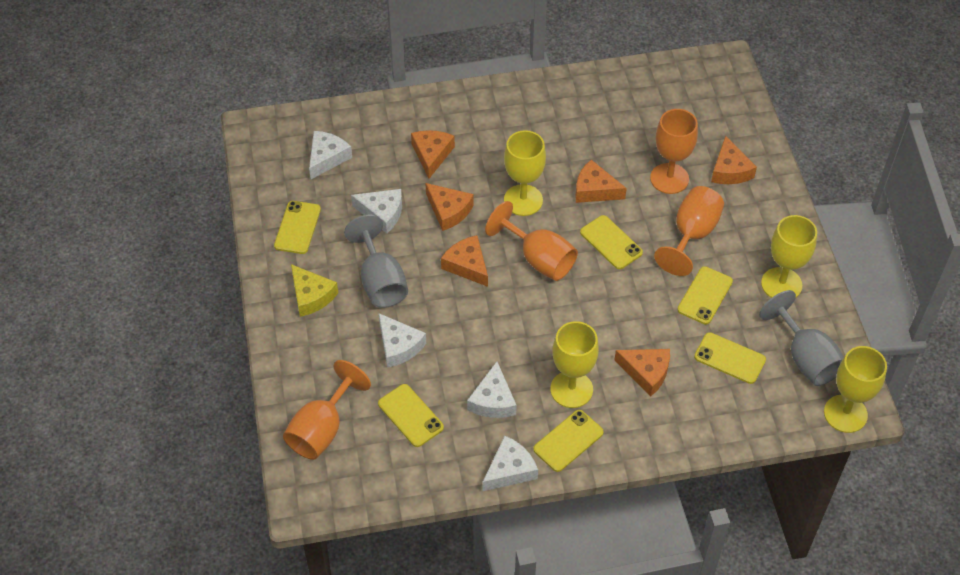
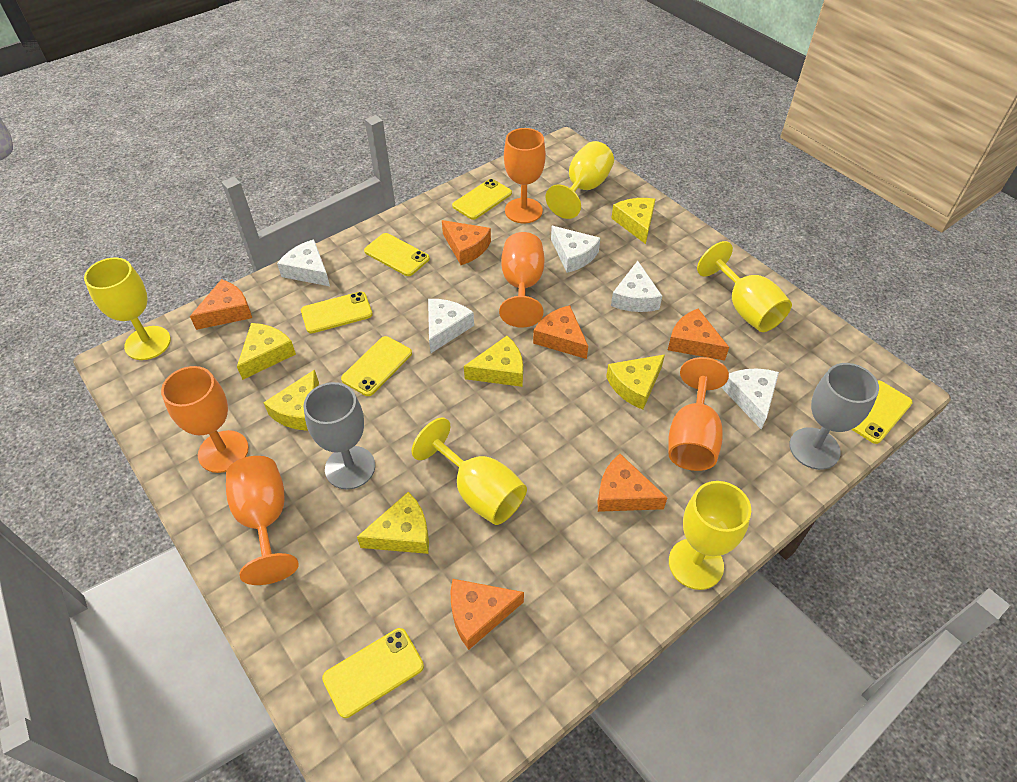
orange goblet: 4 -> 5
yellow cheese: 1 -> 6
yellow goblet: 4 -> 5

